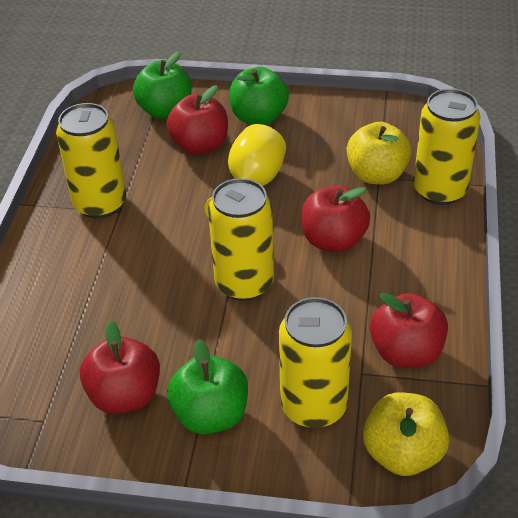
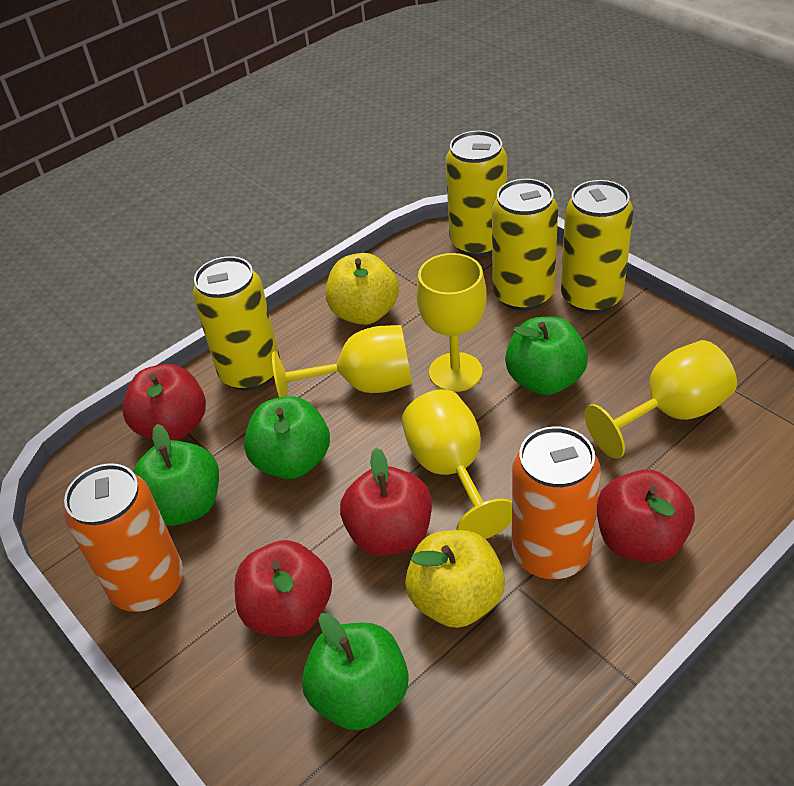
green apple: 3 -> 4
orange can: 0 -> 2
yellow goblet: 1 -> 4

